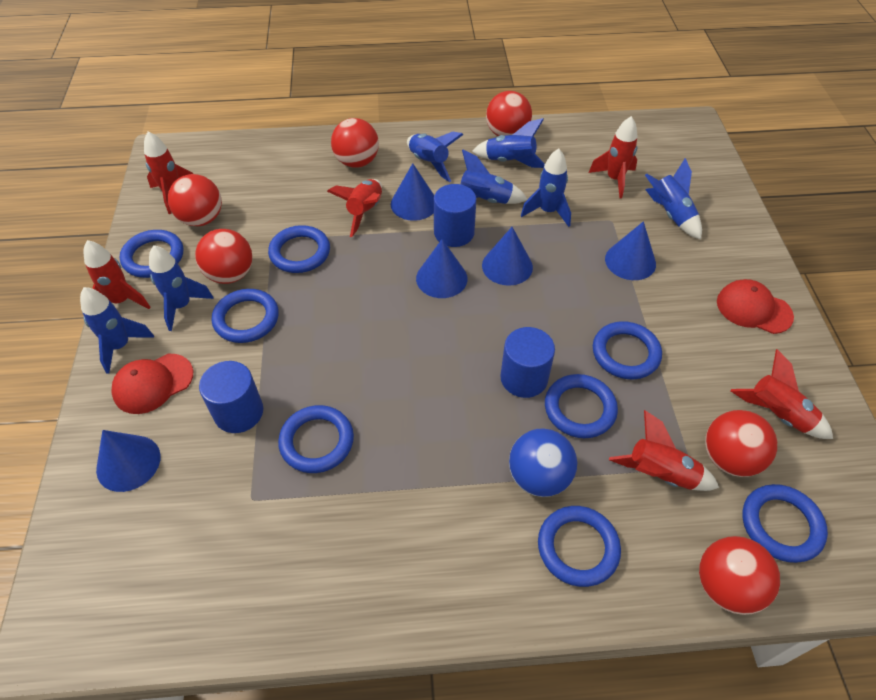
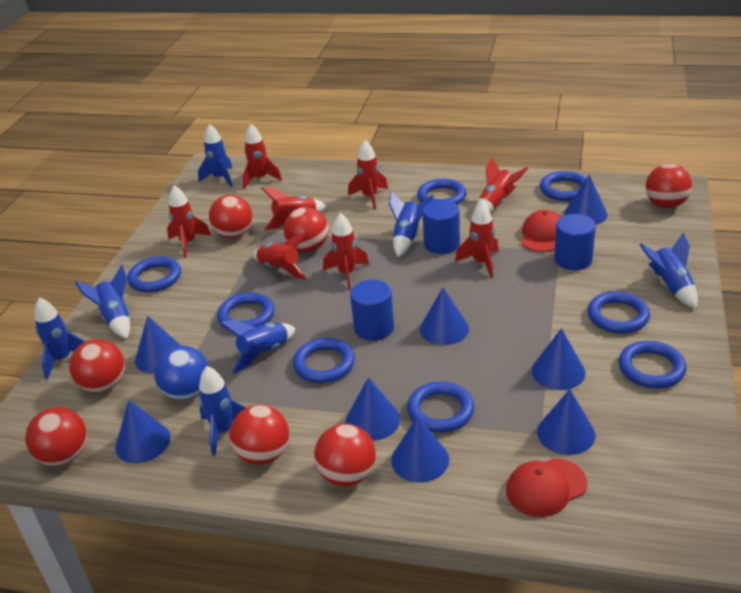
blue cone: 5 -> 8
red ball: 6 -> 7
red rocket: 6 -> 8

